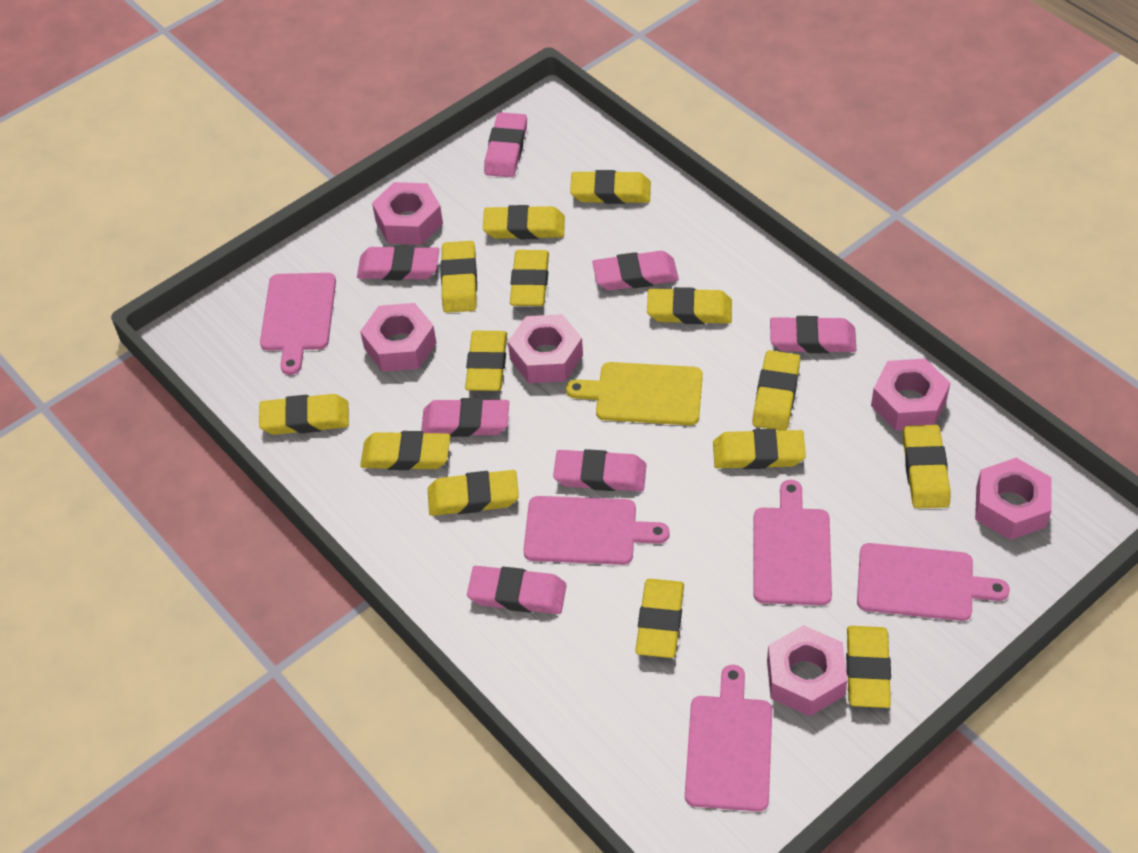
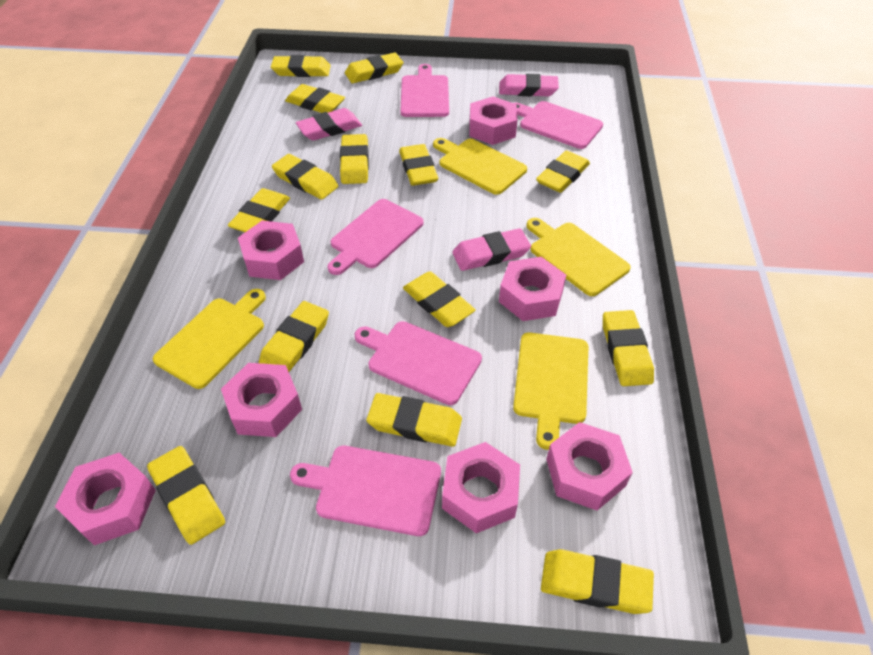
pink eraser: 7 -> 3
pink nut: 6 -> 7
yellow cutting board: 1 -> 4

